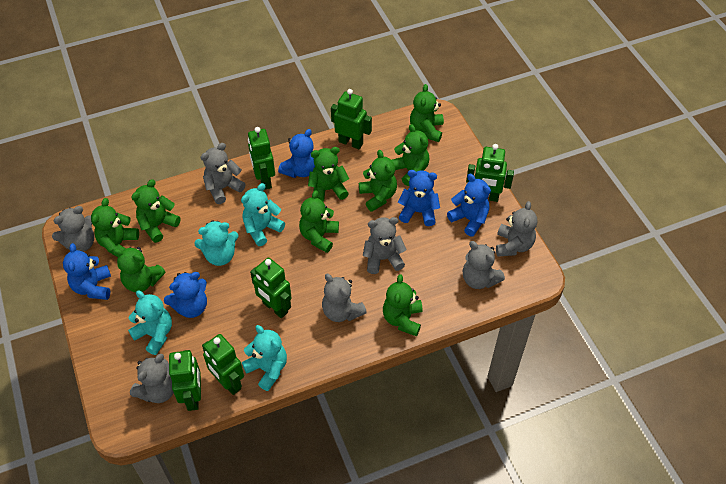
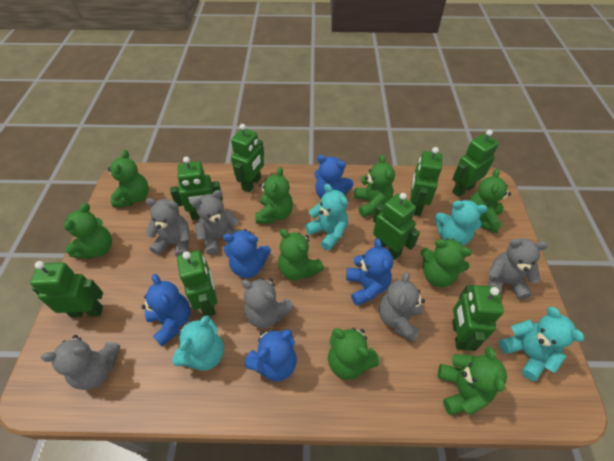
green robot: 6 -> 8
grey teddy bear: 7 -> 6

